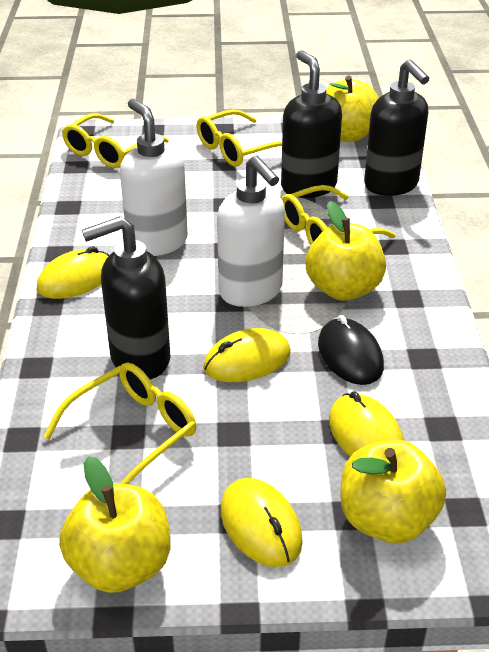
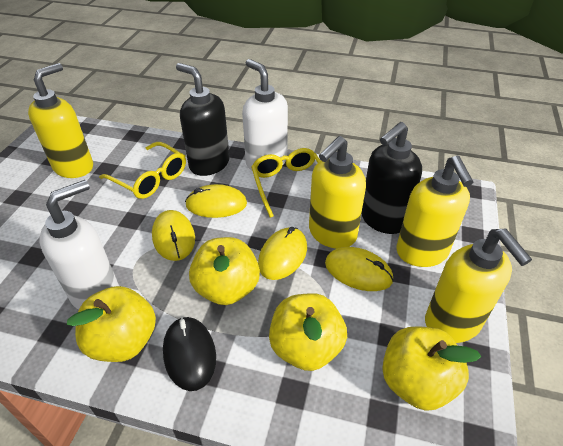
black soap dispenser: 3 -> 2
yellow glasses: 4 -> 2
yellow soap dispenser: 0 -> 4

